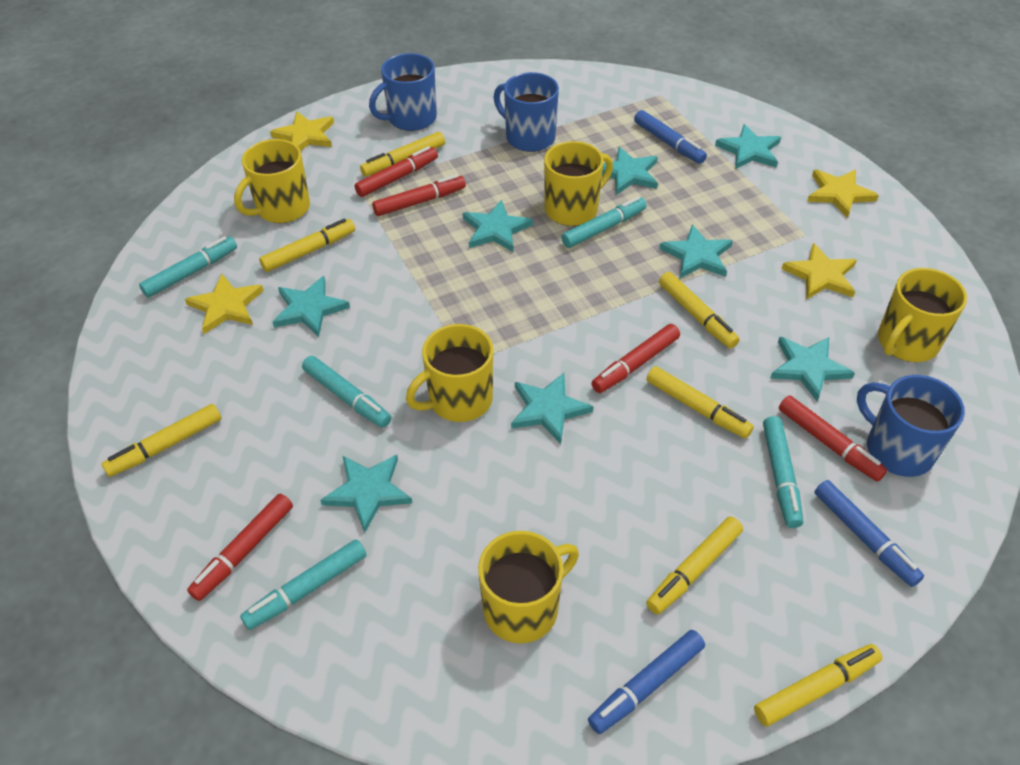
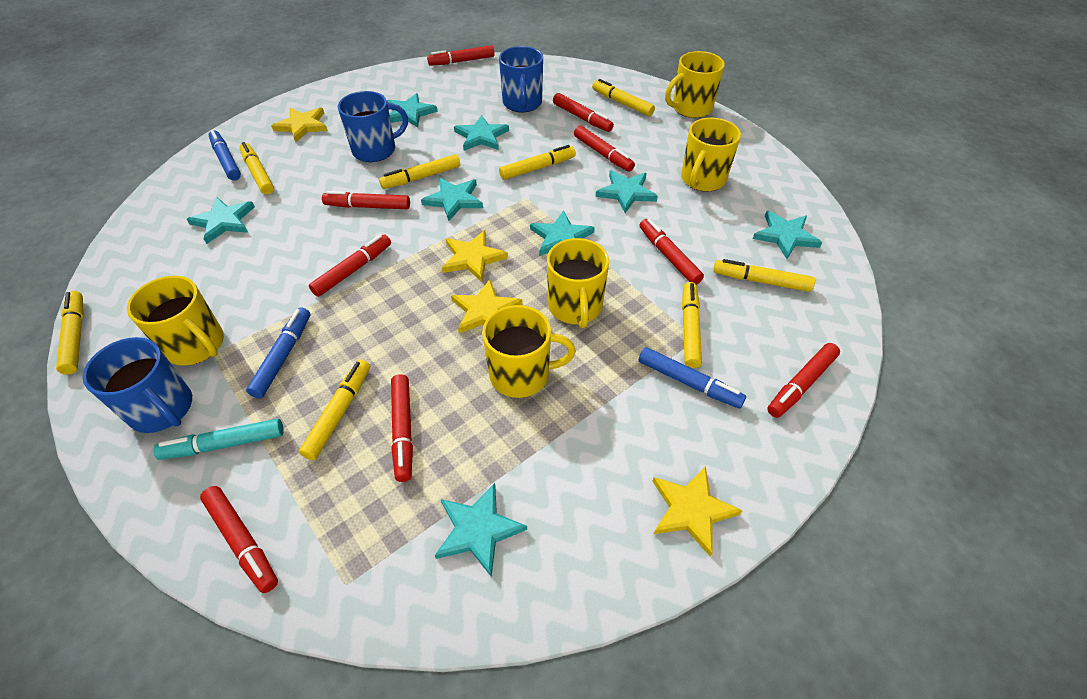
red marker: 5 -> 9
turquoise marker: 5 -> 1
yellow marker: 7 -> 8

